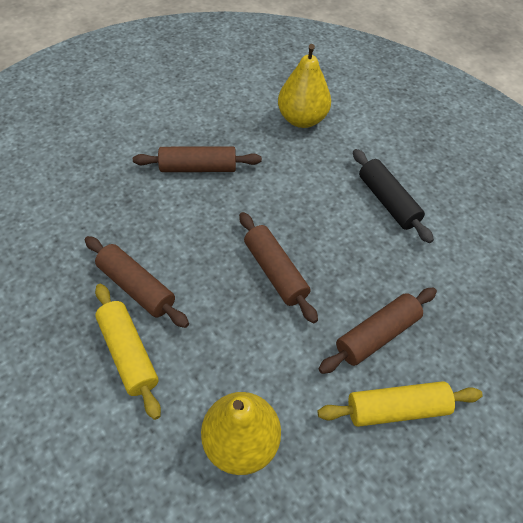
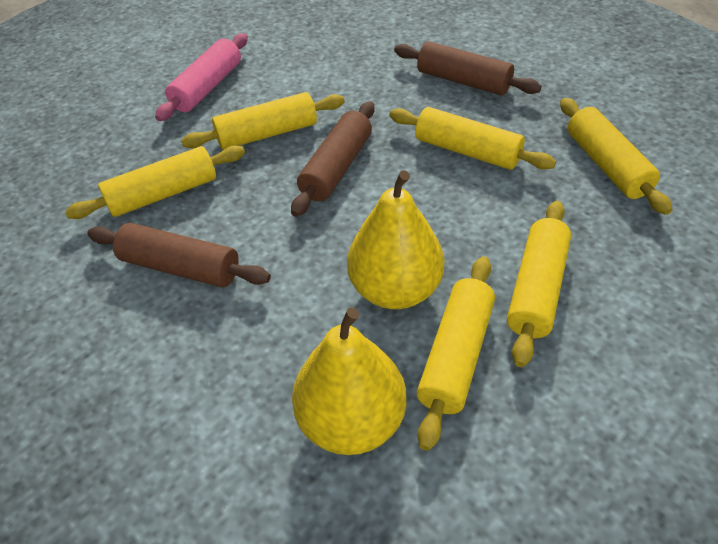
black rolling pin: 1 -> 0
brown rolling pin: 4 -> 3
pink rolling pin: 0 -> 1
yellow rolling pin: 2 -> 6

